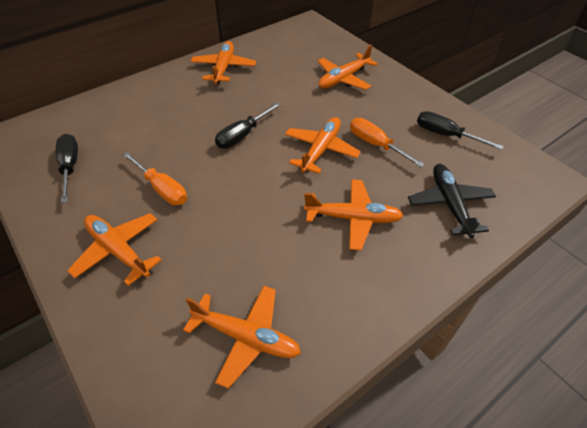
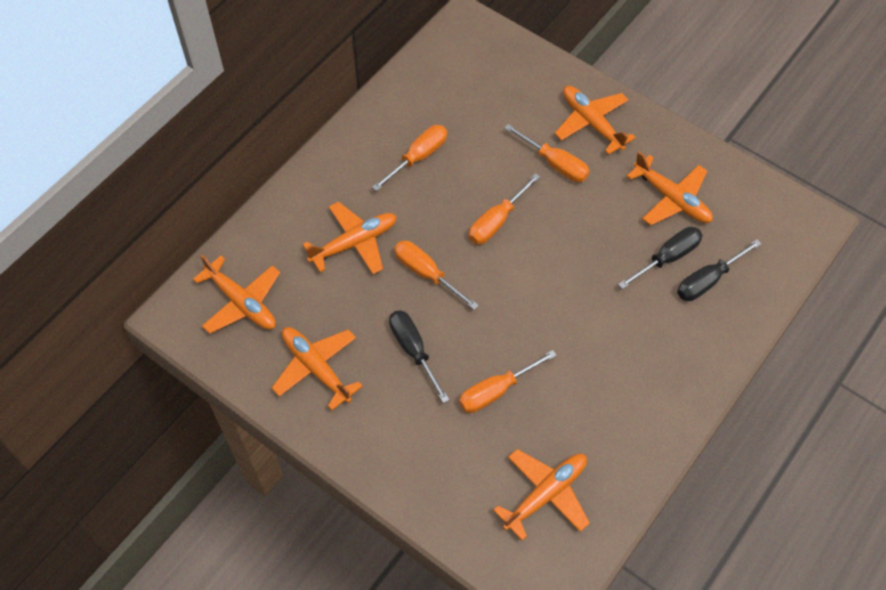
black plane: 1 -> 0
orange screwdriver: 2 -> 5

